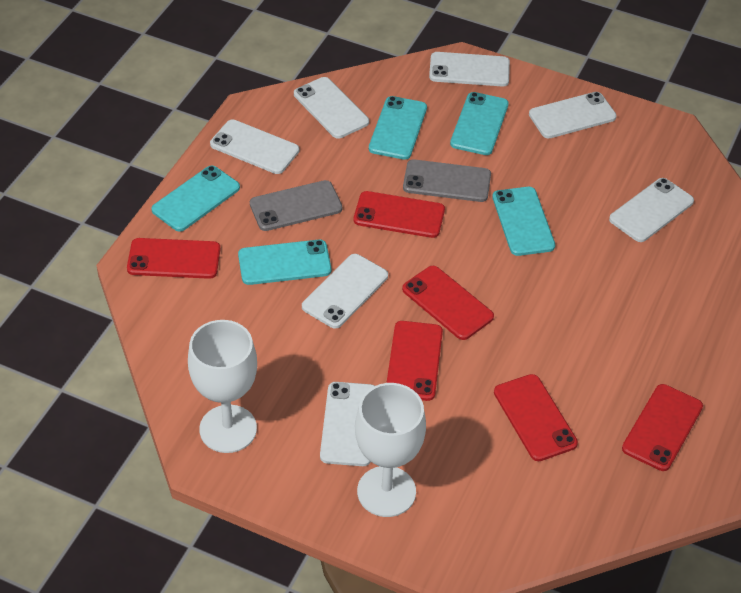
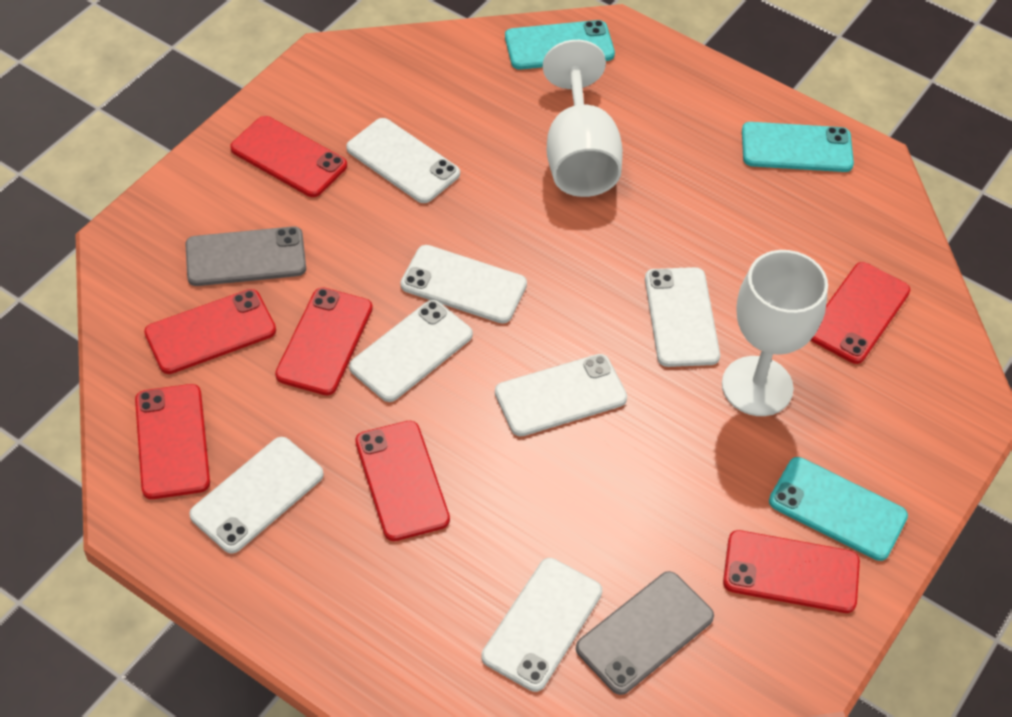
red phone: 6 -> 7
turquoise phone: 5 -> 3

